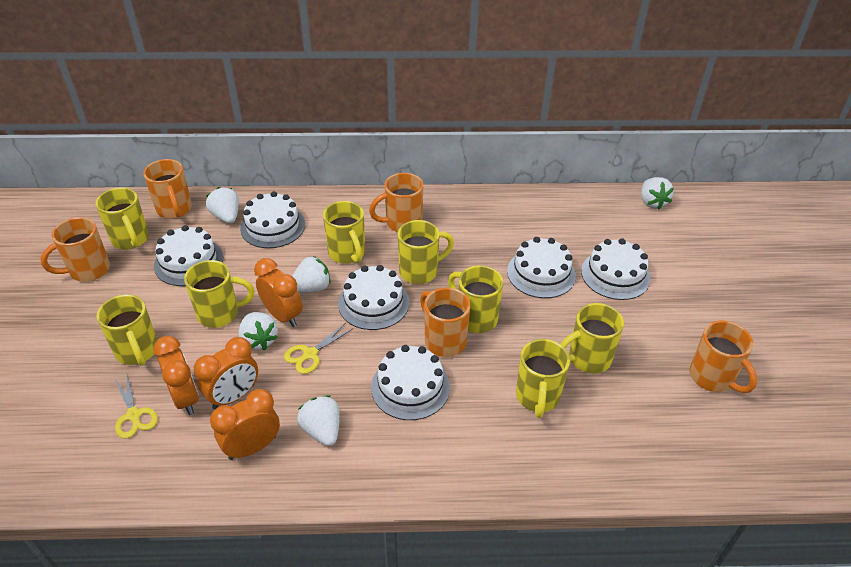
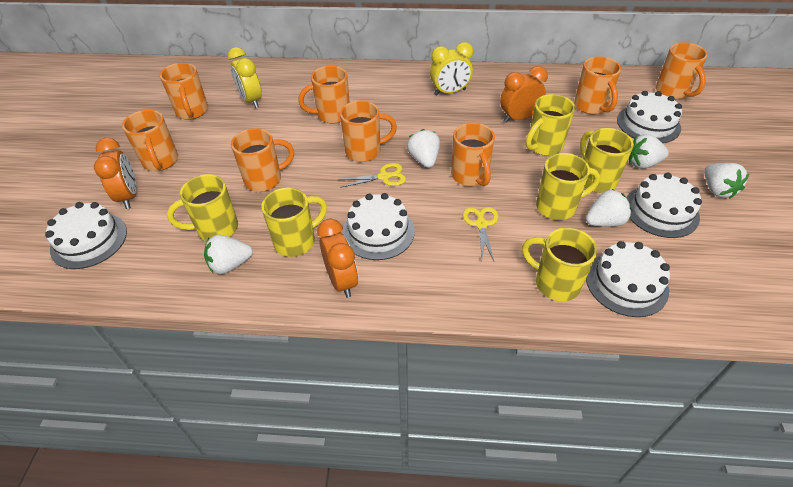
orange clock: 4 -> 3
orange mug: 5 -> 8
white cake: 6 -> 5
yellow clock: 0 -> 2
yellow mug: 8 -> 6

